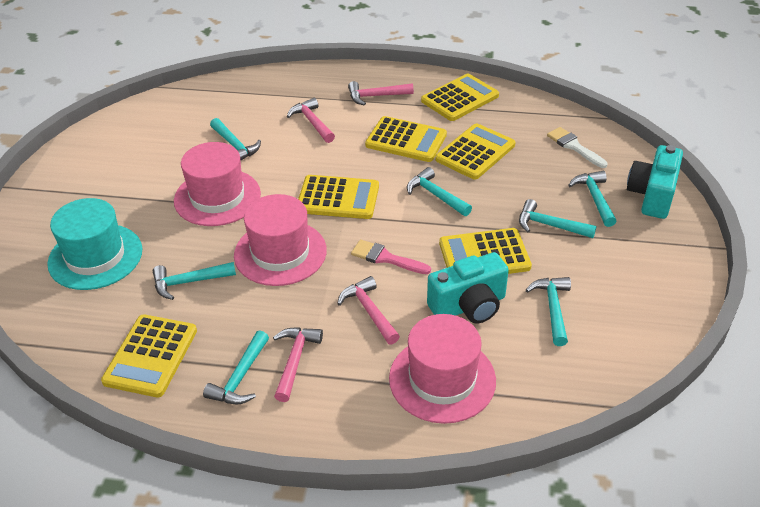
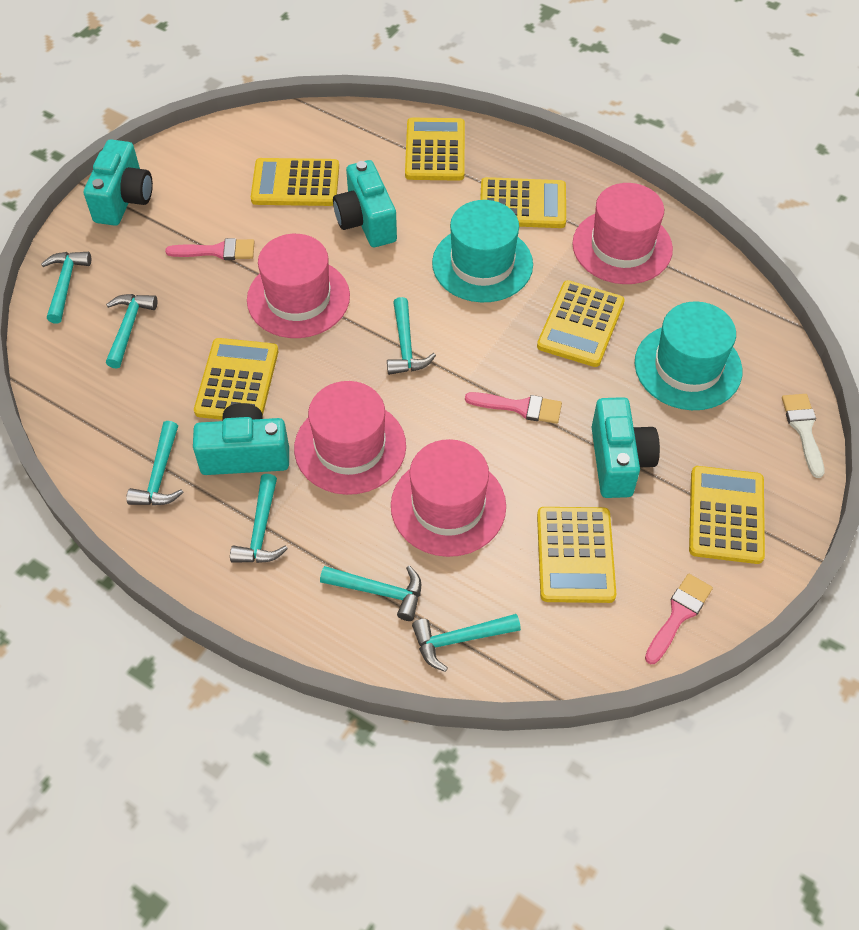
pink brush: 1 -> 3
pink hammer: 4 -> 0
pink hat: 3 -> 4
turquoise camera: 2 -> 4
turquoise hat: 1 -> 2
yellow calculator: 6 -> 7

